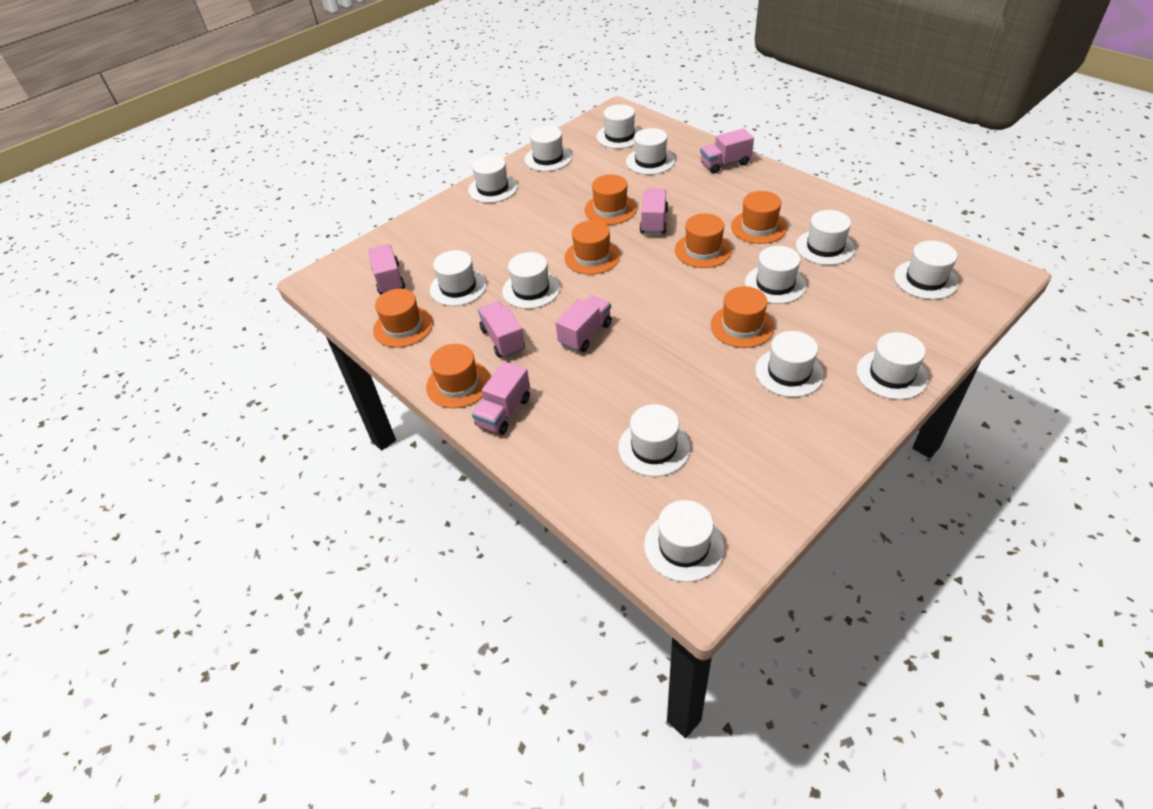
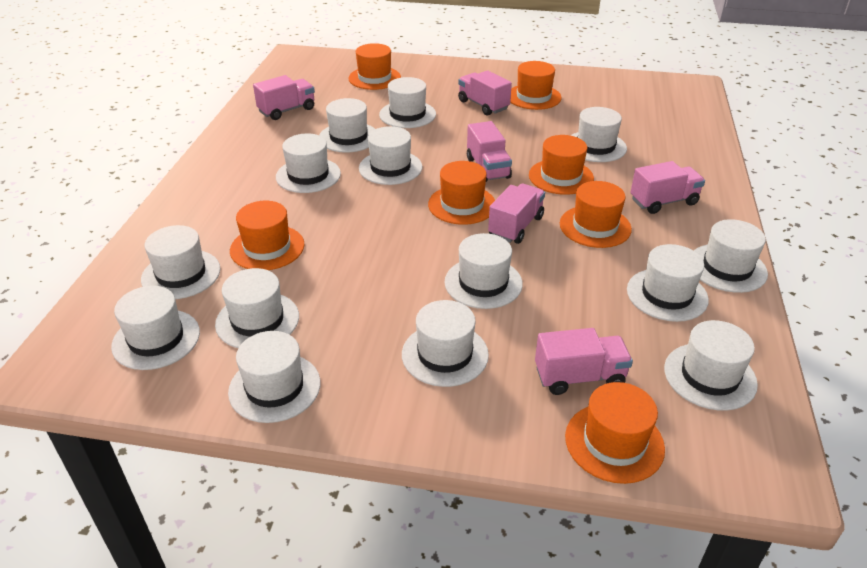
white hat: 13 -> 14

